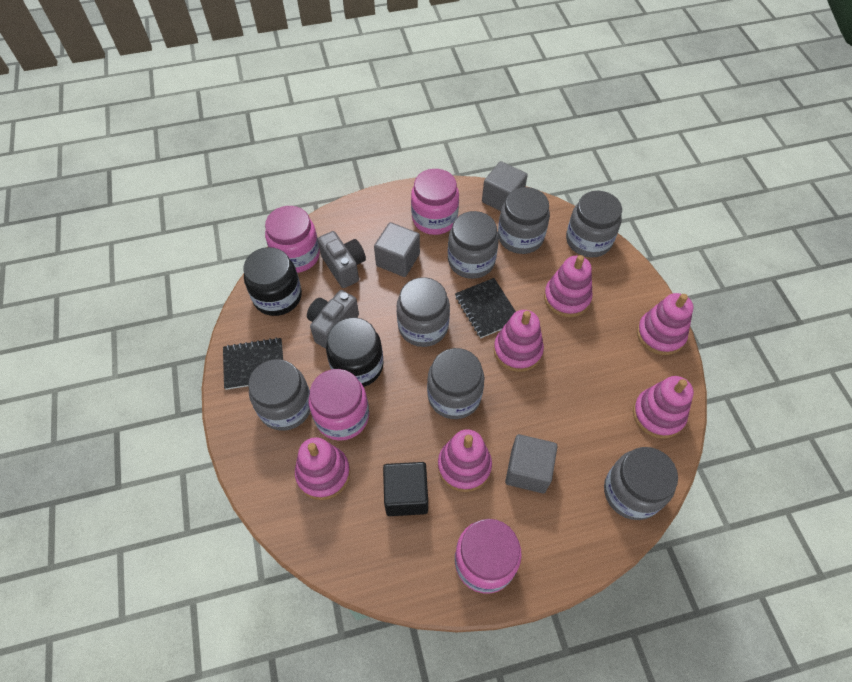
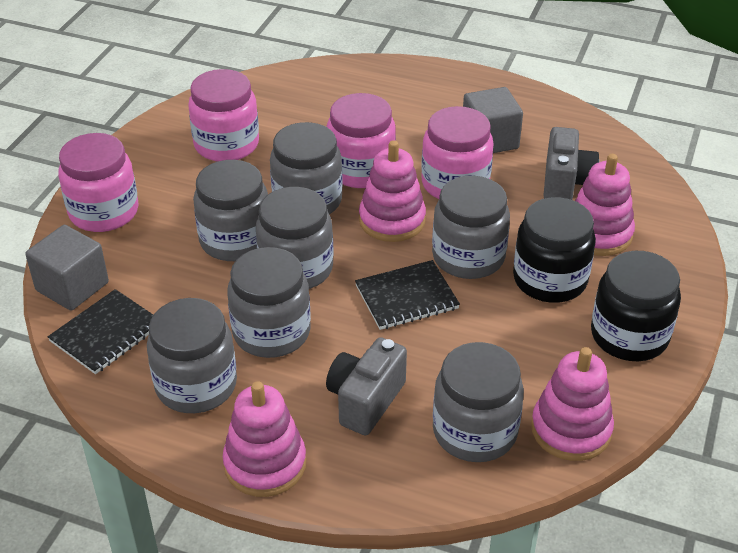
black cube: 1 -> 0
grey cube: 3 -> 2
pink stacking toy: 6 -> 4

